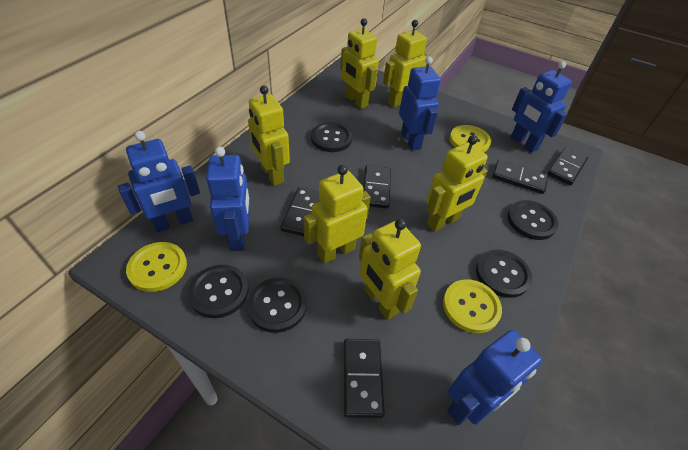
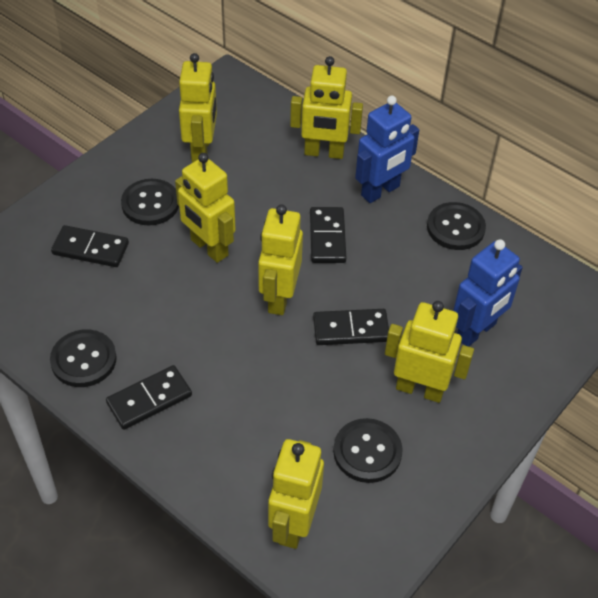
black button: 5 -> 4
black domino: 5 -> 4
blue robot: 5 -> 2
yellow button: 3 -> 0

